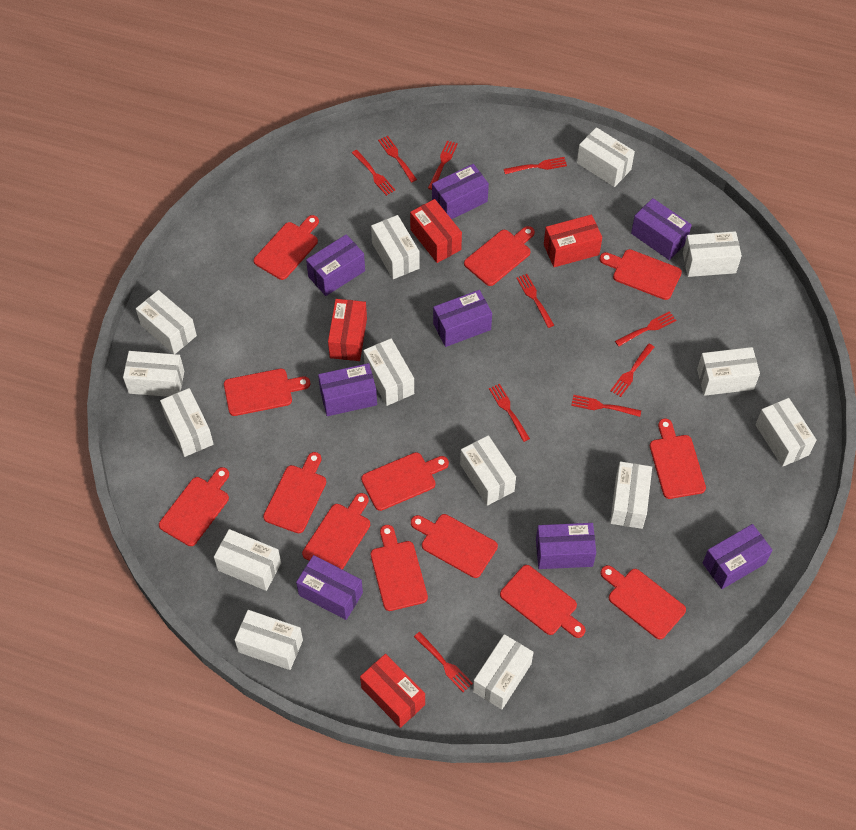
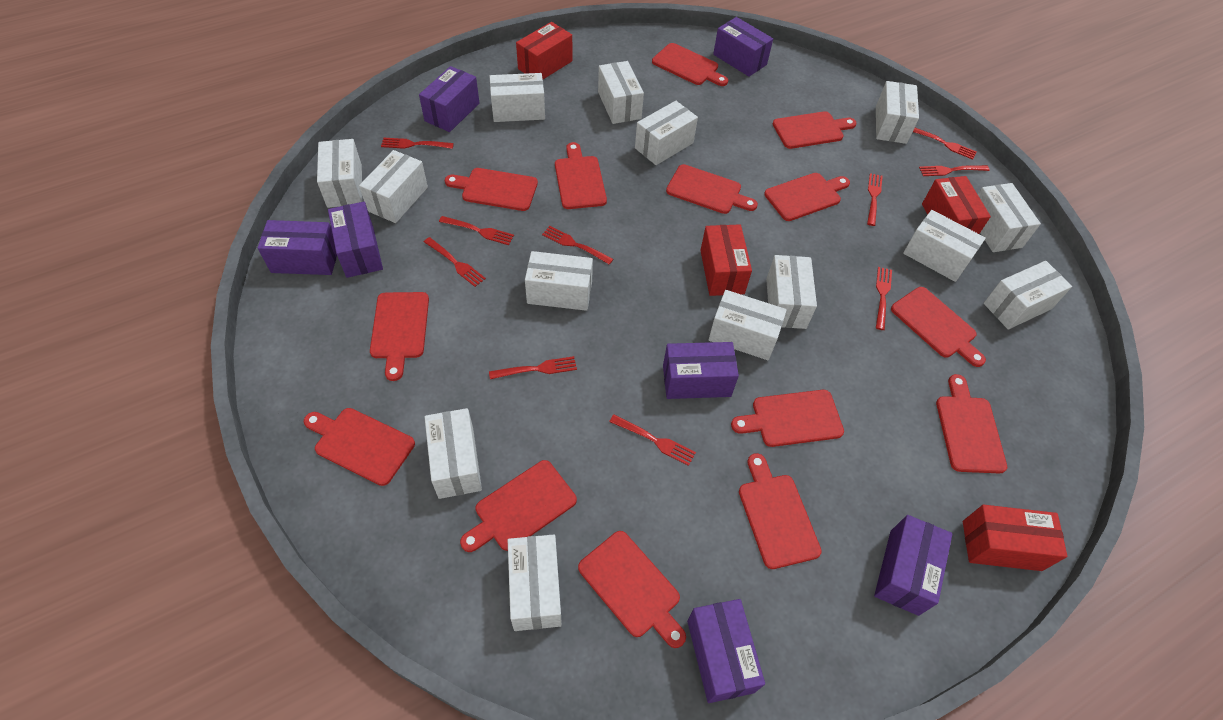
purple box: 8 -> 7
red cutting board: 13 -> 14

